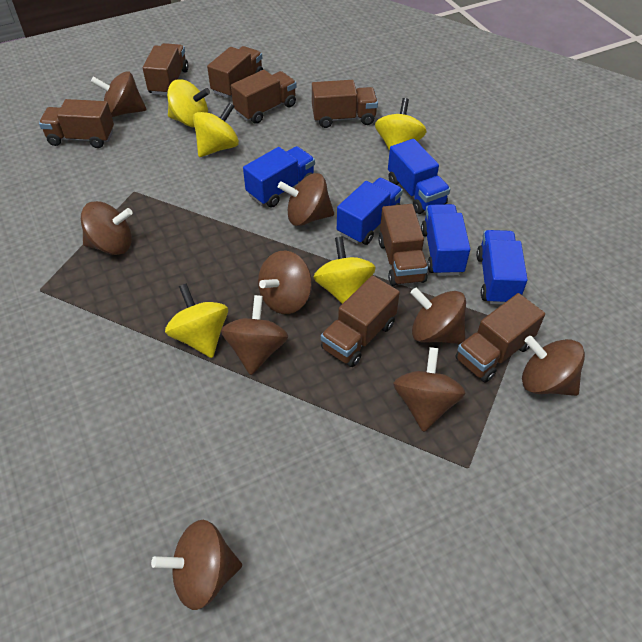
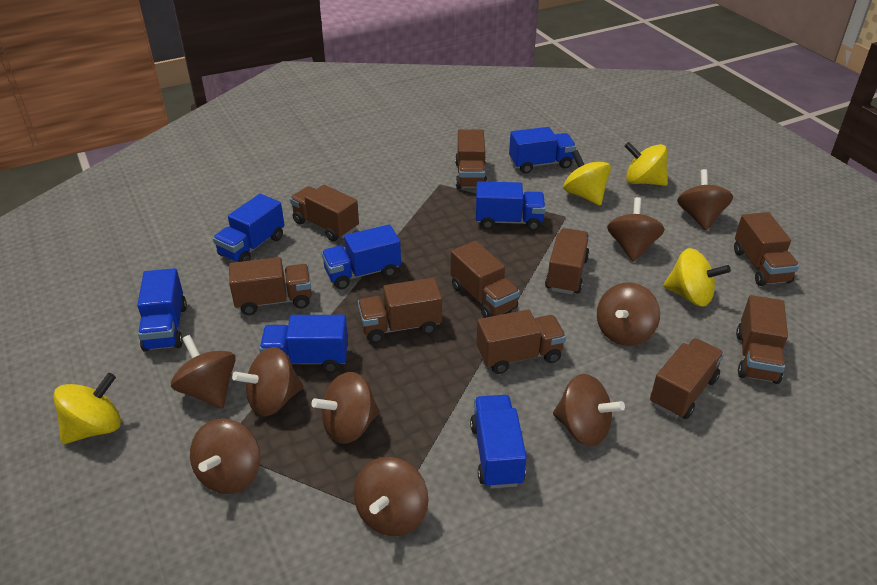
blue truck: 5 -> 7
brown truck: 8 -> 10
yellow spinning top: 5 -> 4

